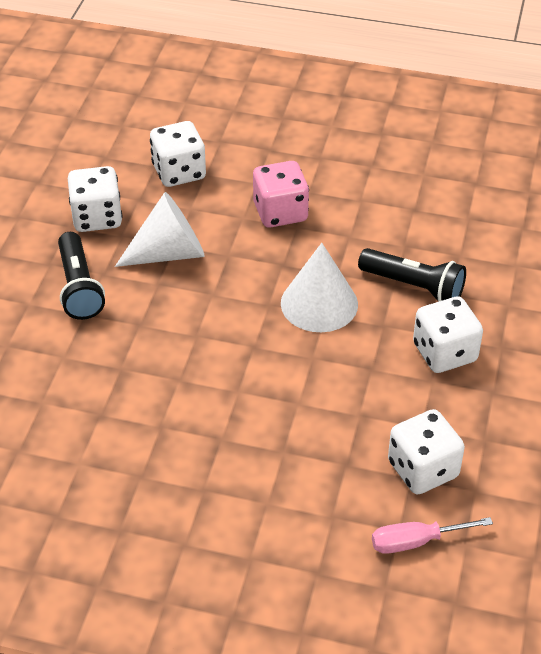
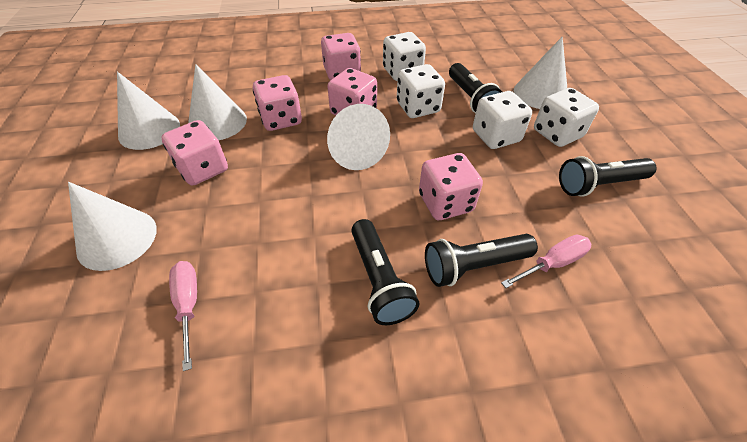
black flashlight: 2 -> 4
pink dice: 1 -> 5
pink screwdriver: 1 -> 2
white cone: 2 -> 5

